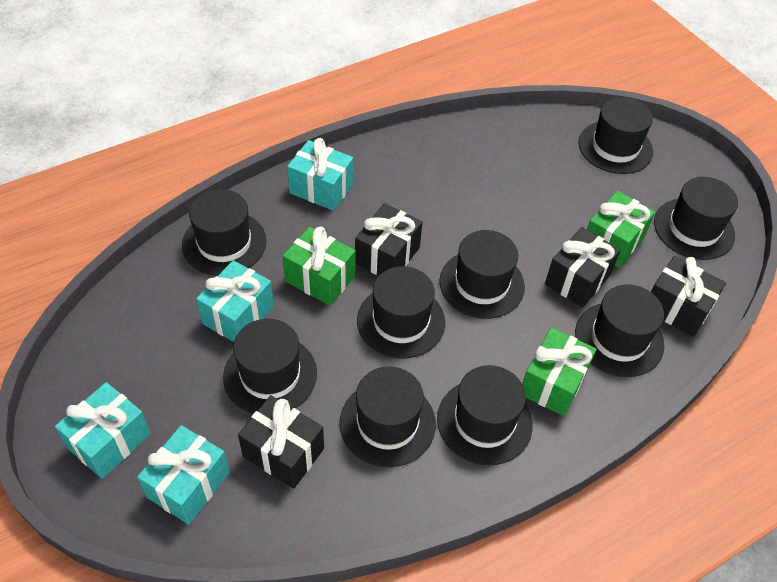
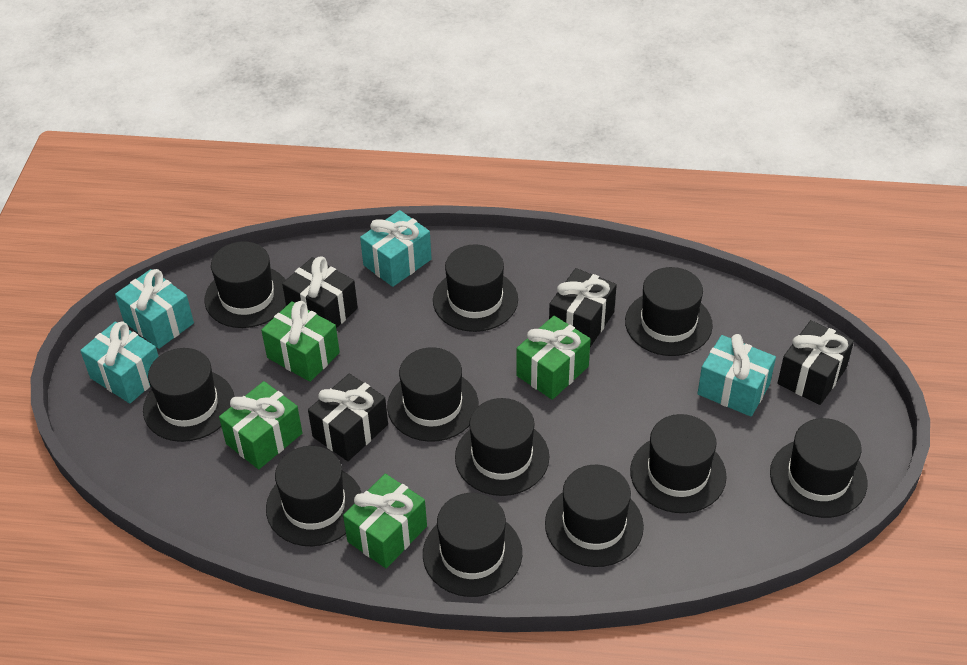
black hat: 9 -> 11
green gift: 3 -> 4

